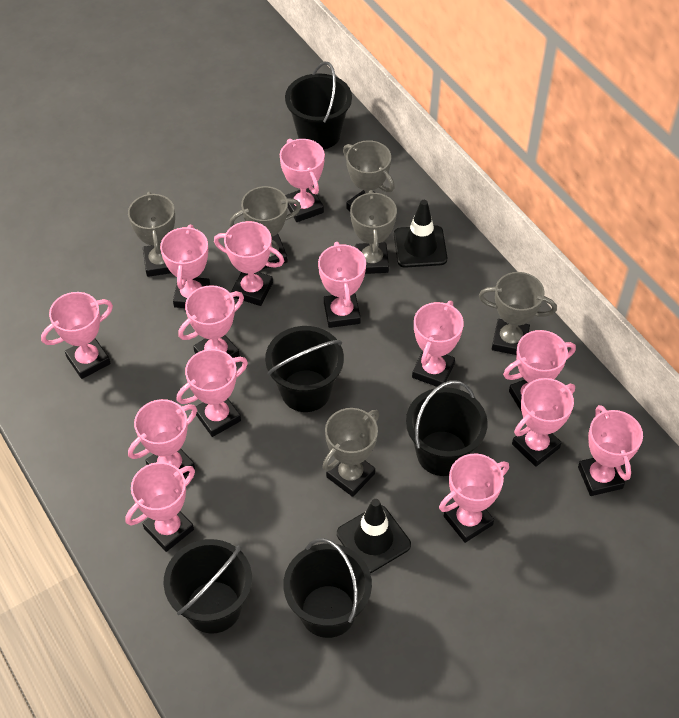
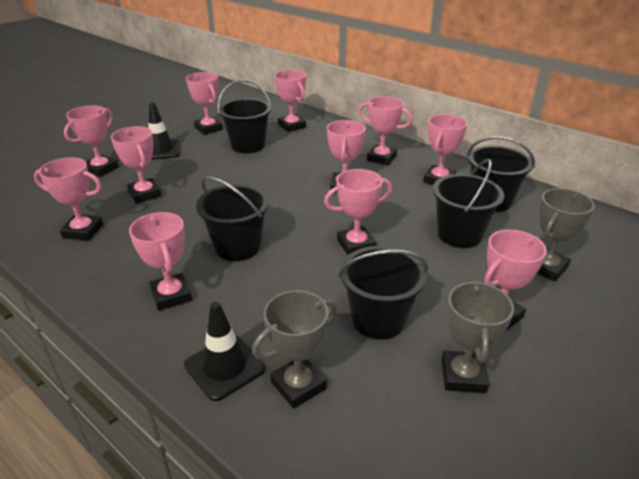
grey trophy: 6 -> 3
pink trophy: 14 -> 11

